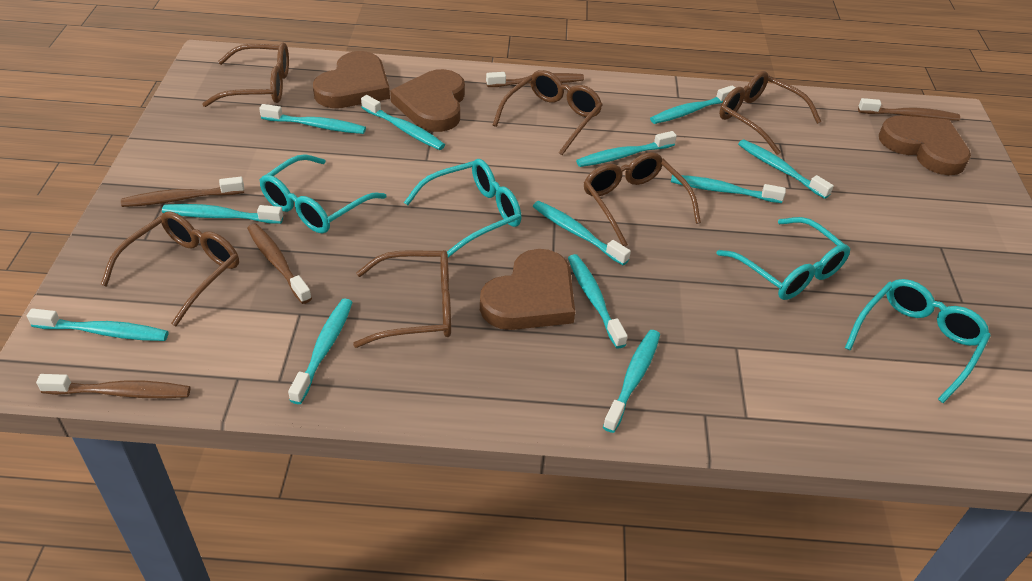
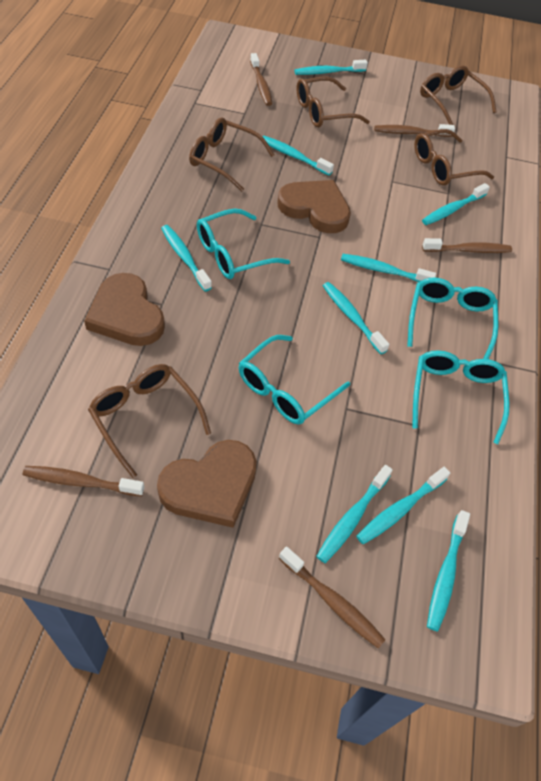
brown glasses: 6 -> 5
brown heart: 4 -> 3
turquoise toothbrush: 12 -> 9

